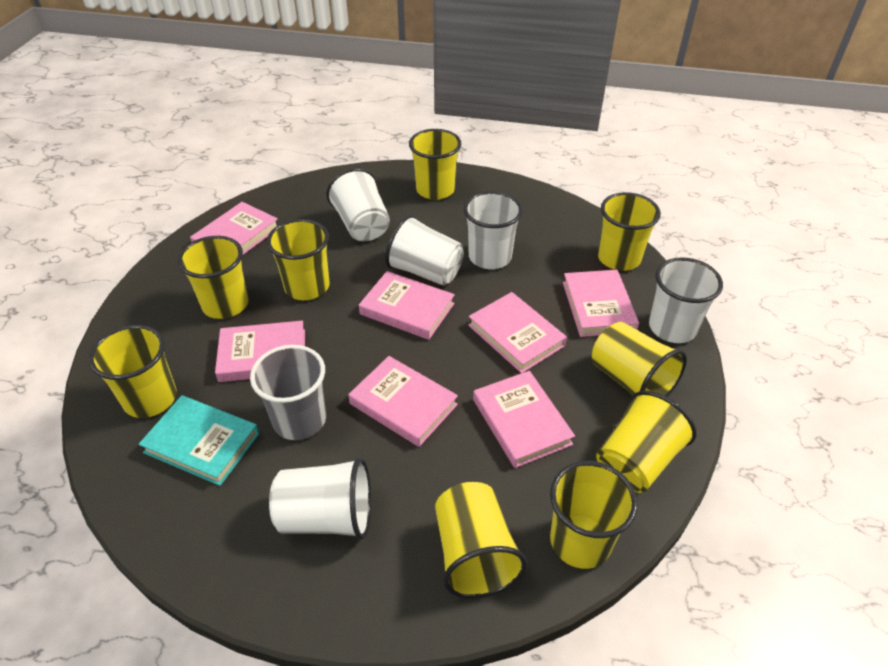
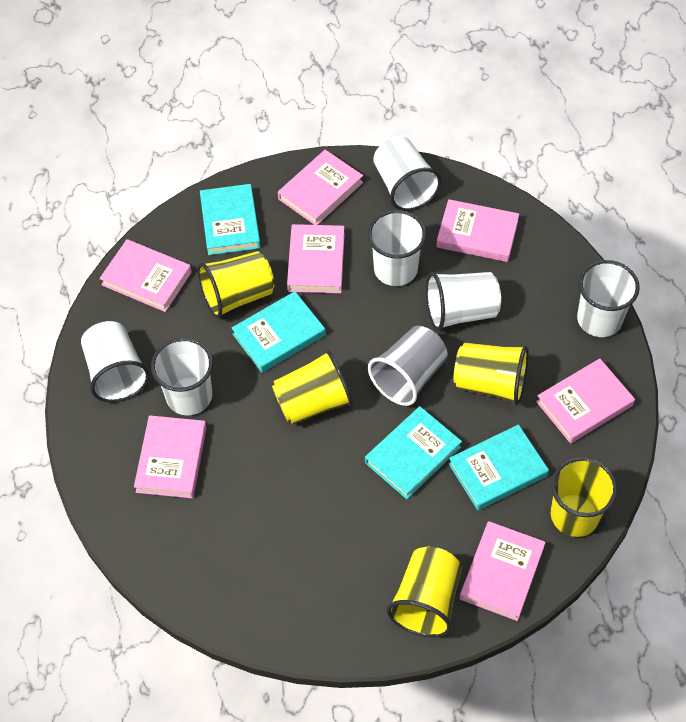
turquoise book: 1 -> 4
white cup: 5 -> 6
yellow cup: 9 -> 5

